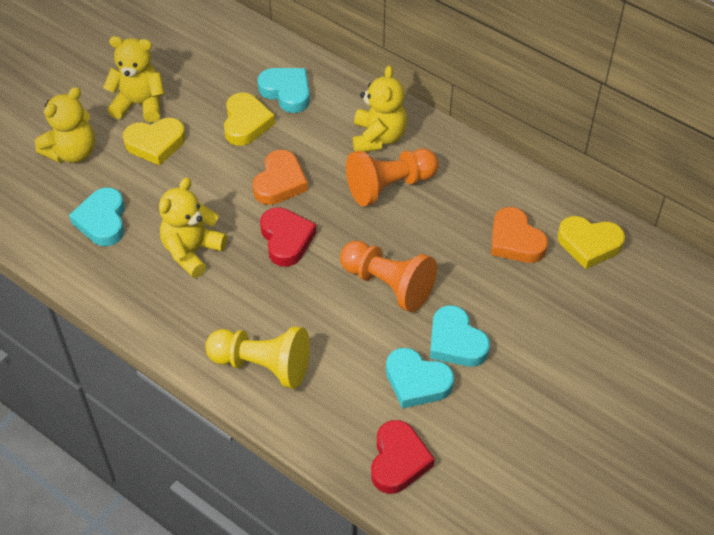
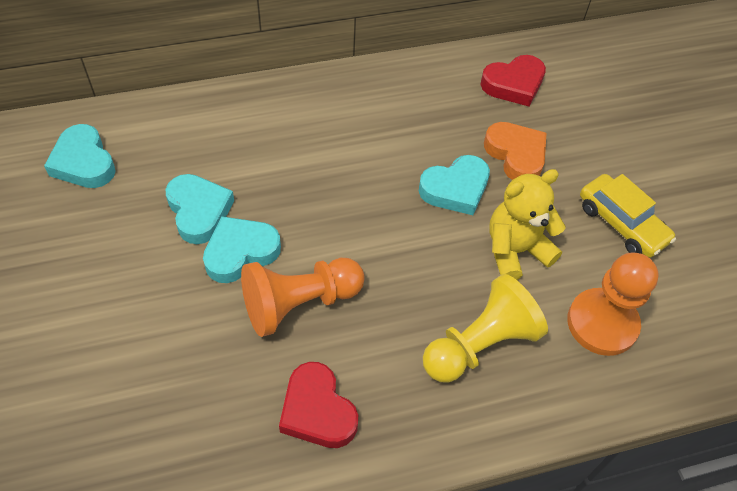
orange heart: 2 -> 1
yellow car: 0 -> 1
yellow heart: 3 -> 0
yellow teddy bear: 4 -> 1

